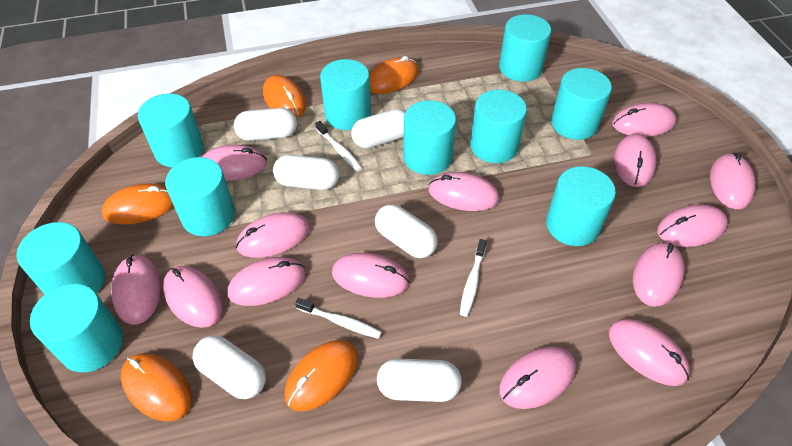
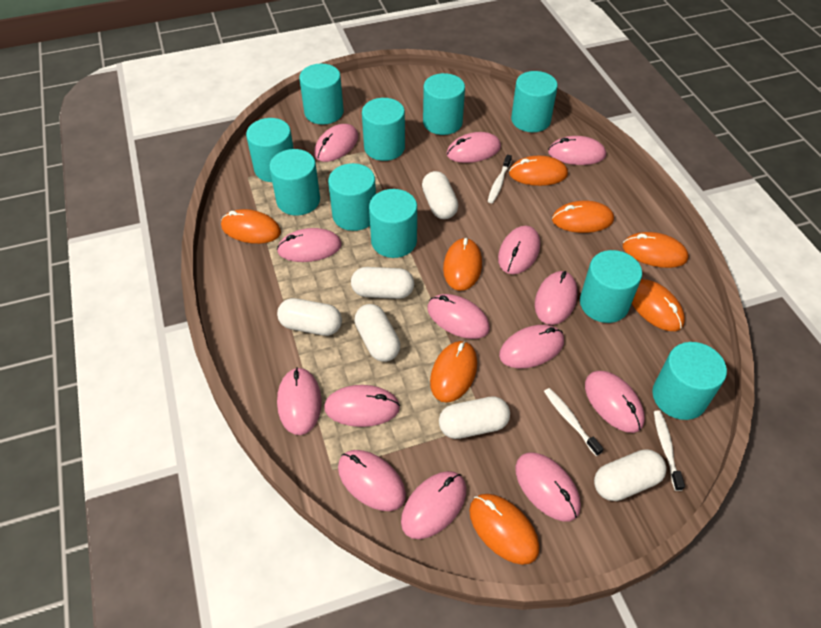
orange mouse: 5 -> 8

